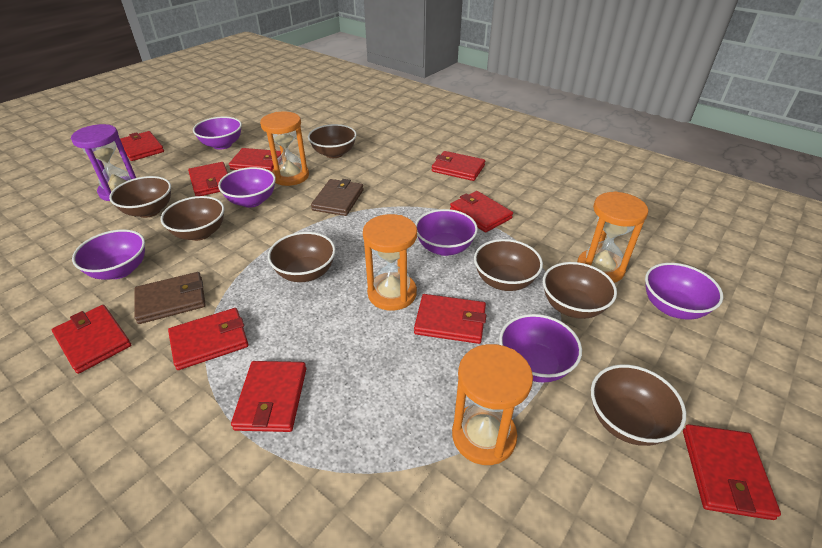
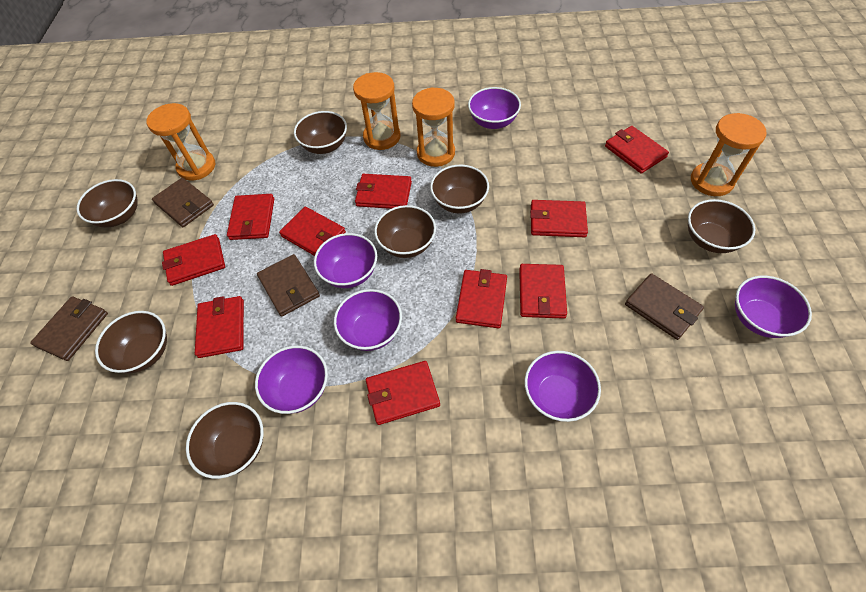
brown wallet: 2 -> 4
purple hourglass: 1 -> 0

